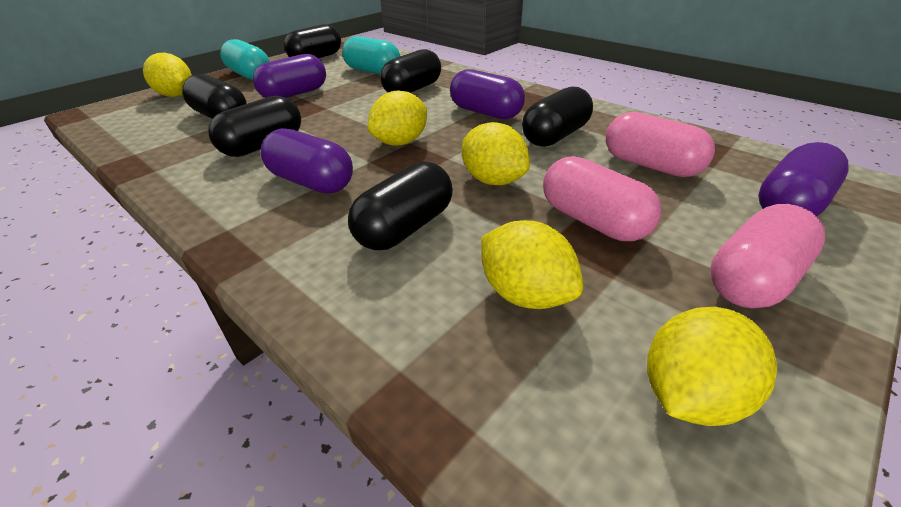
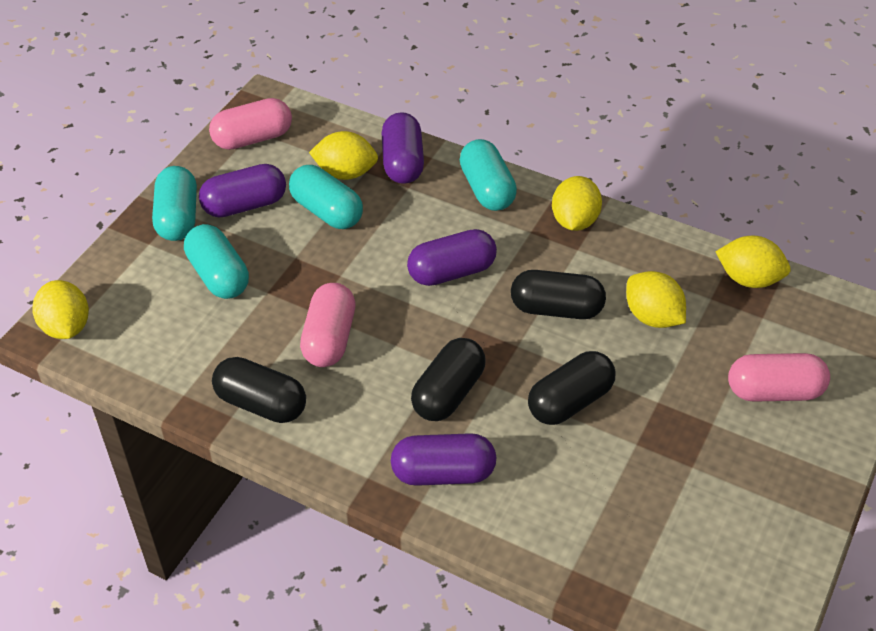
black capsule: 6 -> 4
turquoise capsule: 2 -> 4

